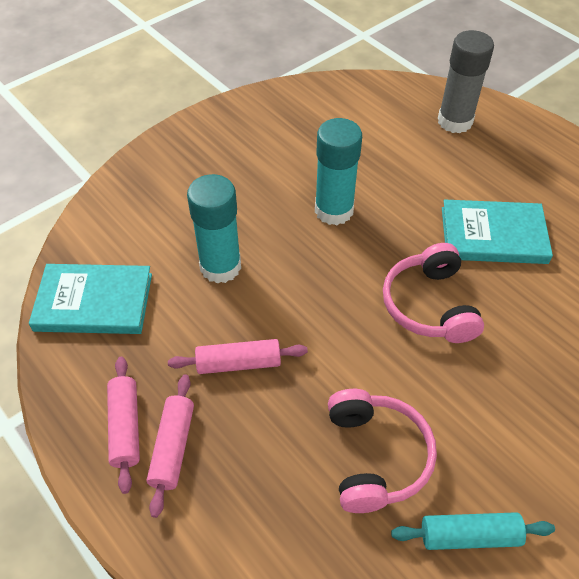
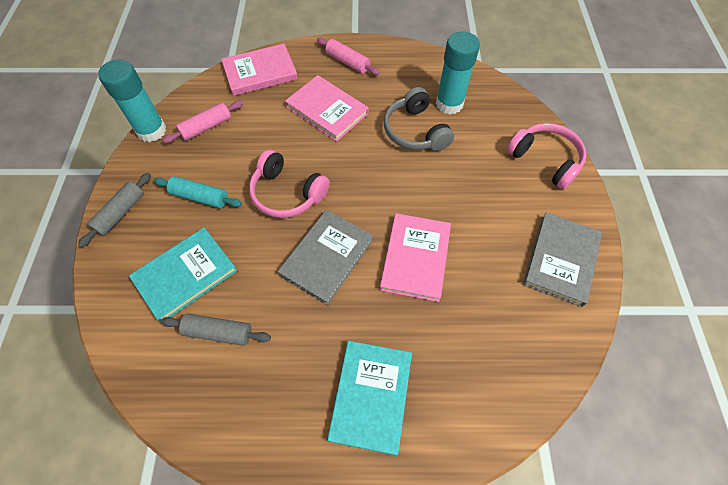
grey book: 0 -> 2
grey glue stick: 1 -> 0
grey headphones: 0 -> 1
grey rolling pin: 0 -> 2
pink book: 0 -> 3
pink rolling pin: 3 -> 2

